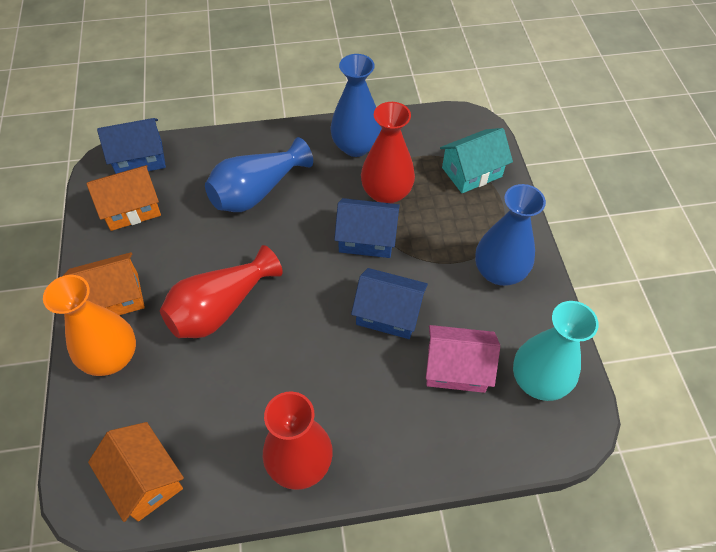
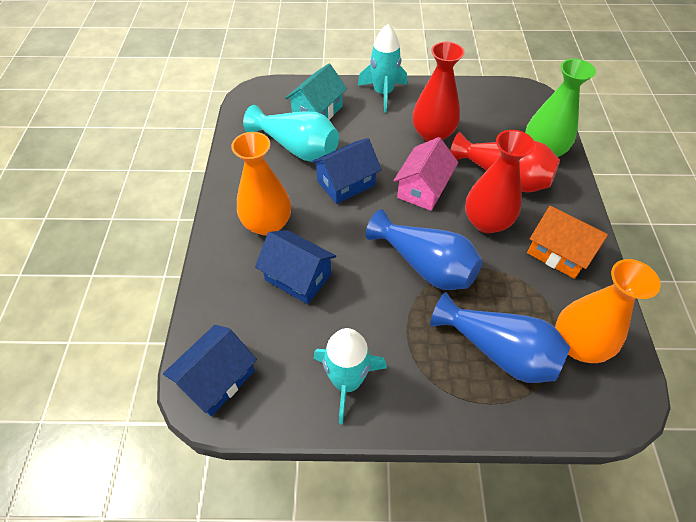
blue vase: 3 -> 2
green vase: 0 -> 1
orange house: 3 -> 1
orange vase: 1 -> 2
turquoise rocket: 0 -> 2

